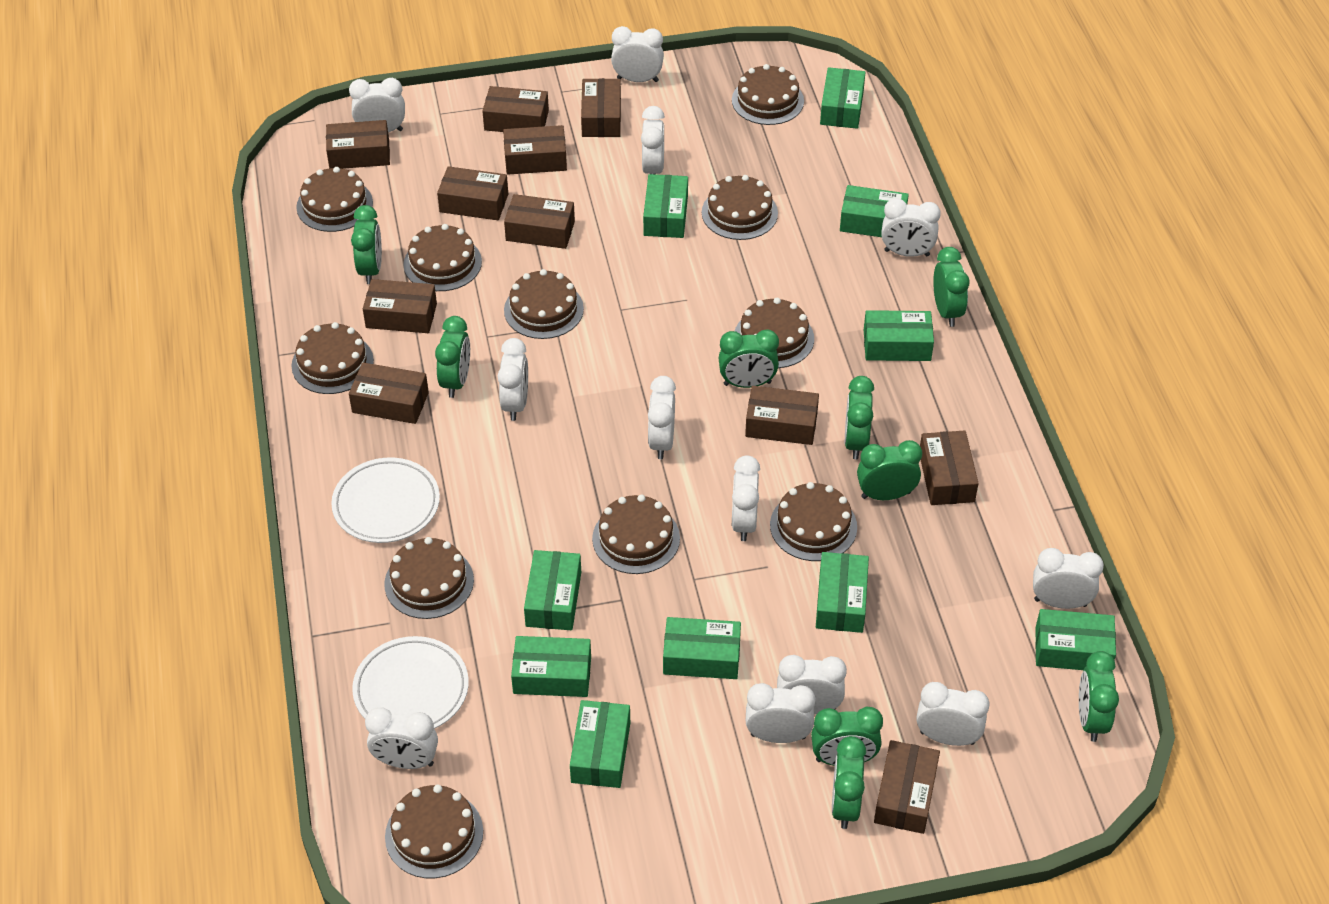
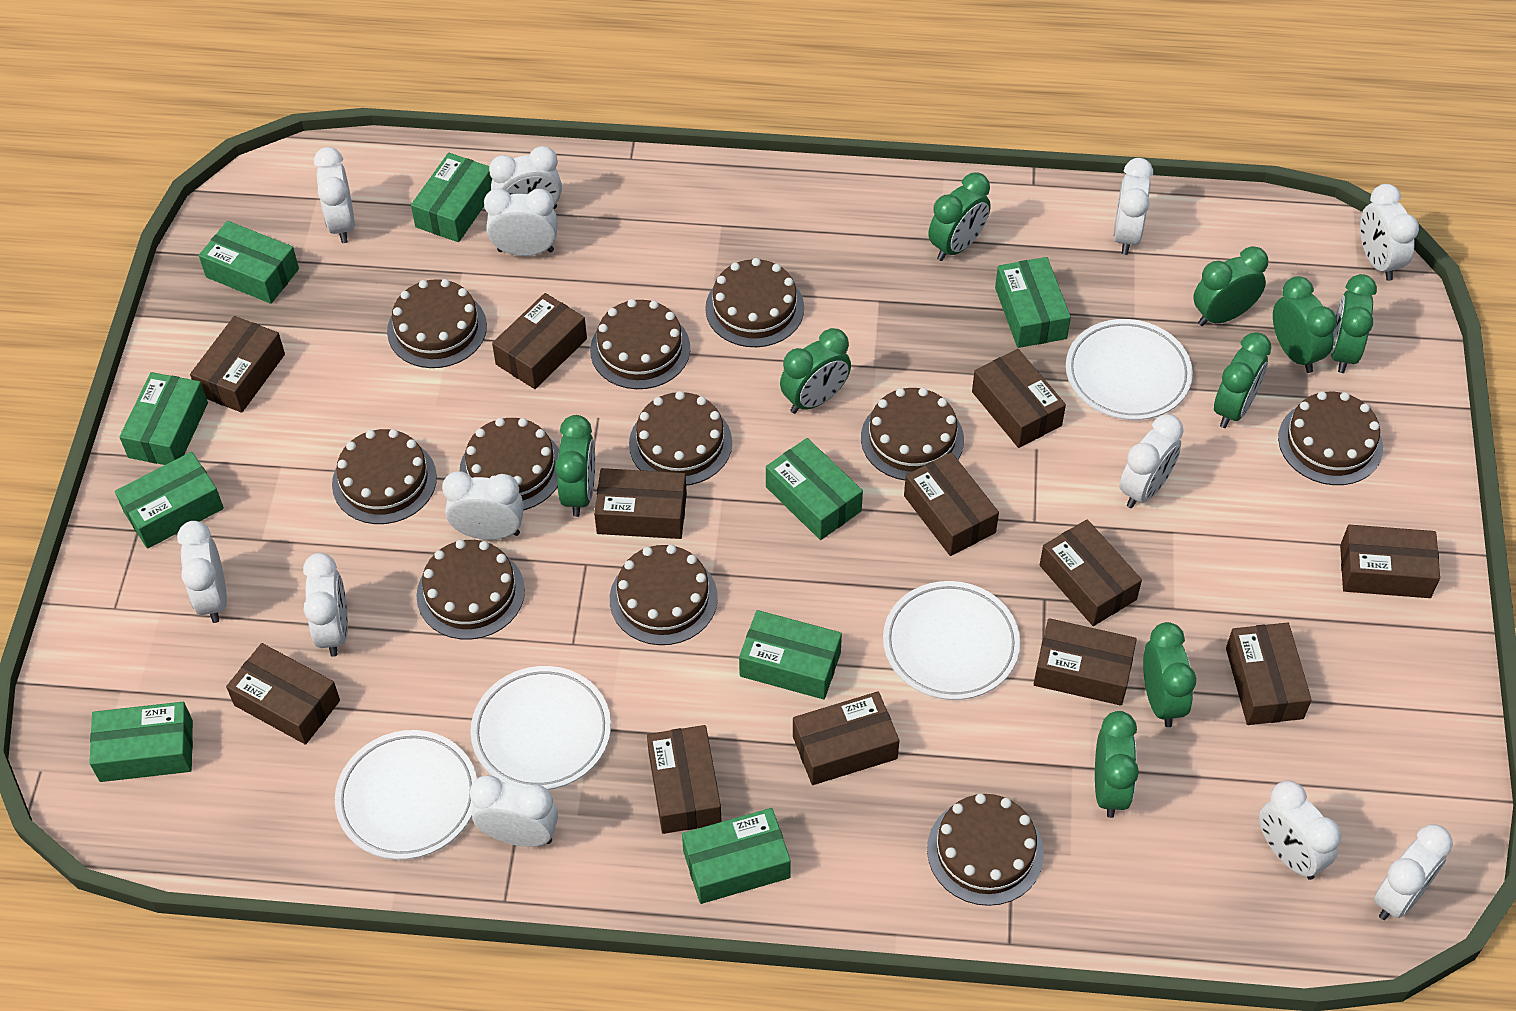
brown box: 11 -> 12
green box: 10 -> 9
white plate: 2 -> 4

